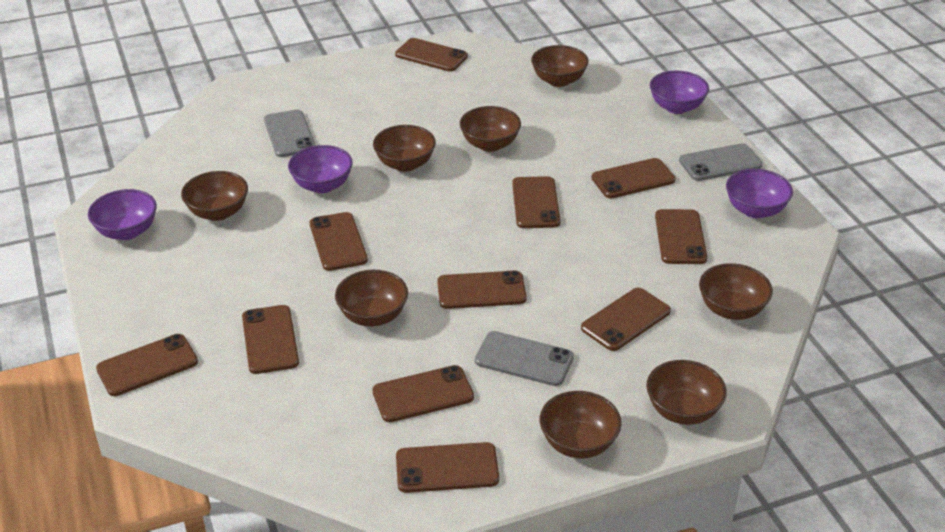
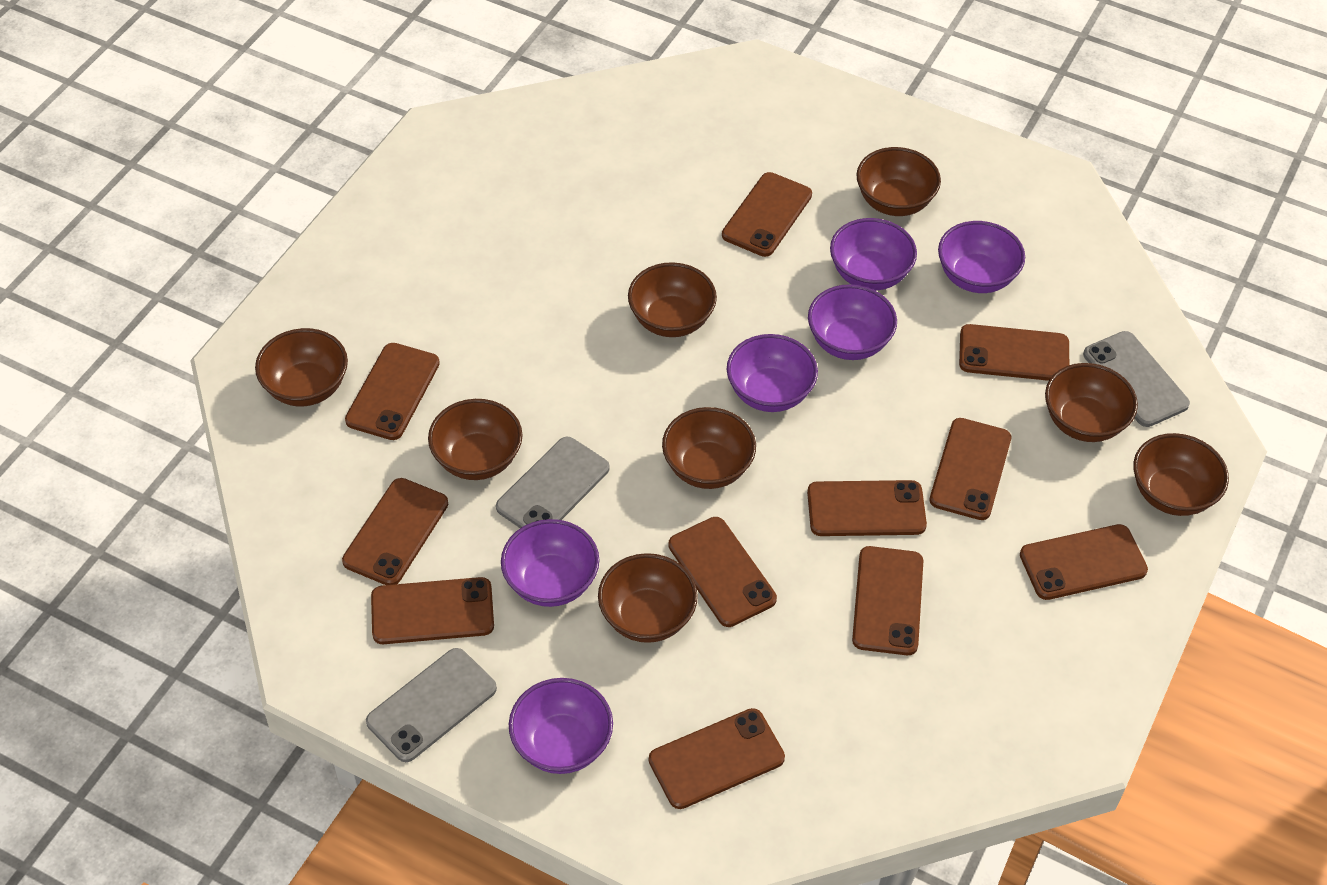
purple bowl: 4 -> 6

